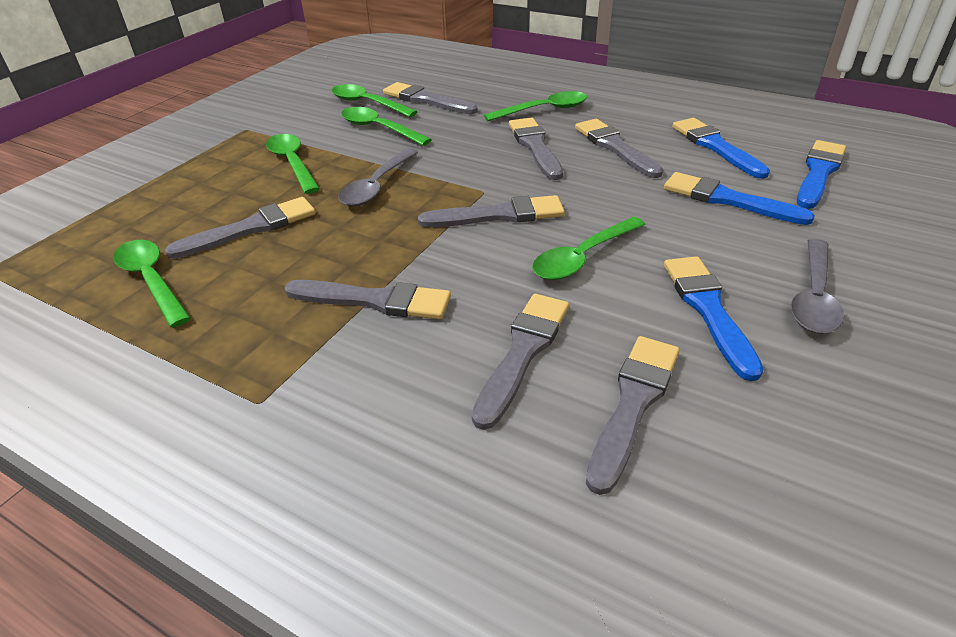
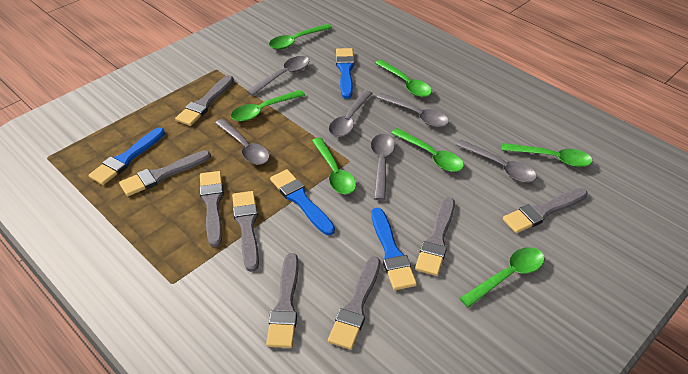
green spoon: 6 -> 7
grey spoon: 2 -> 6

